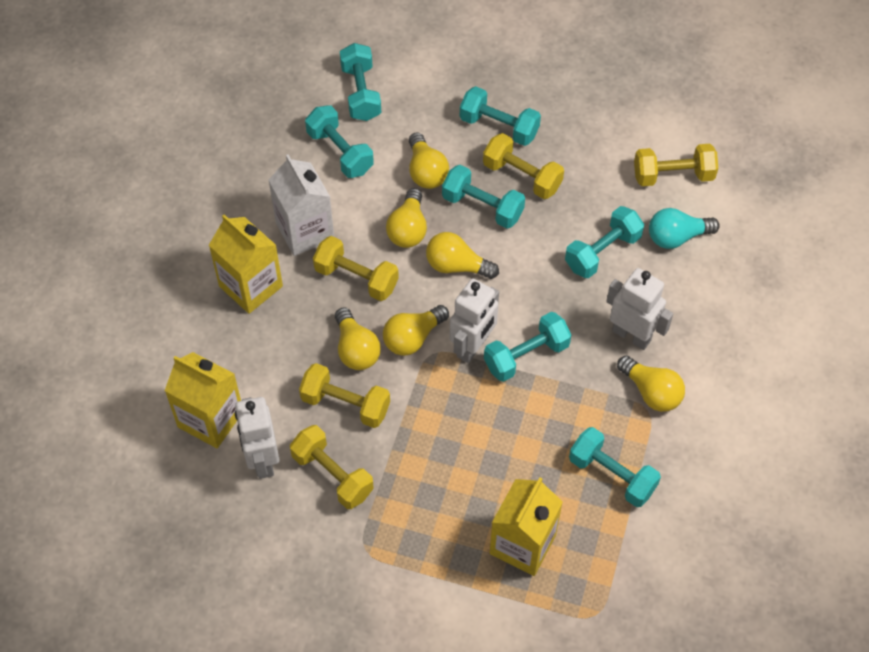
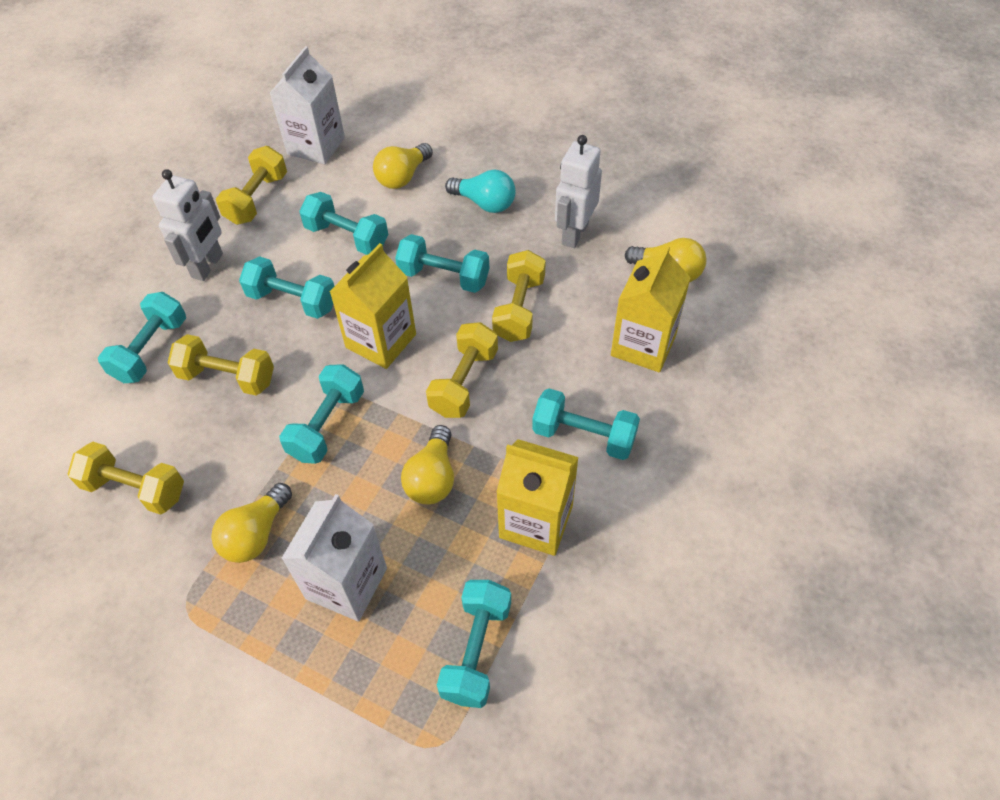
white carton: 1 -> 2
white robot: 3 -> 2
yellow light bulb: 6 -> 4

